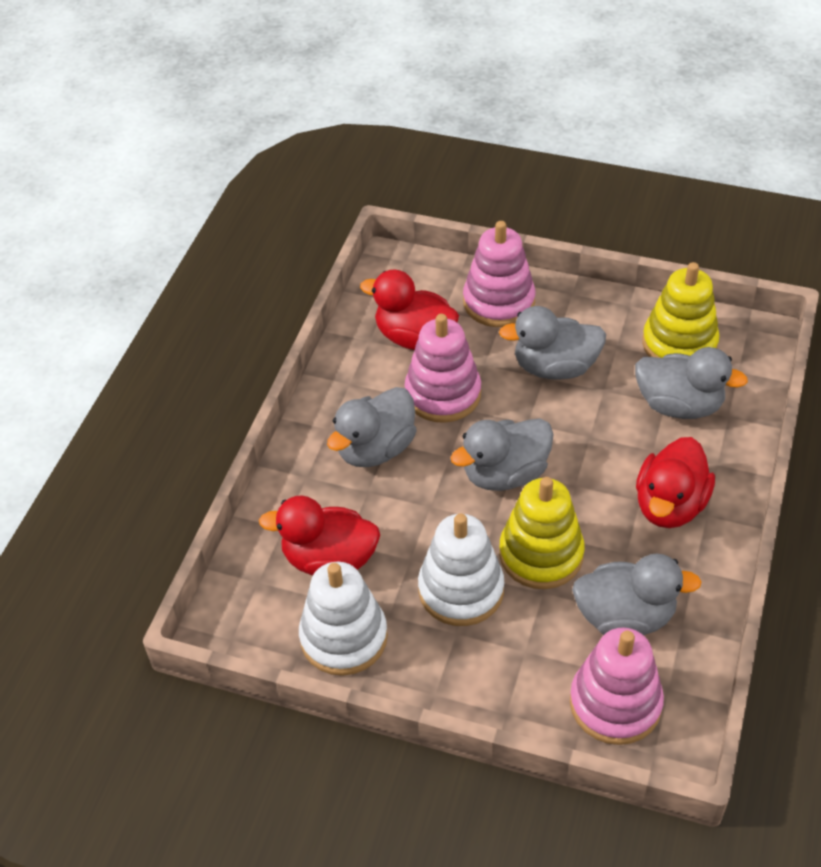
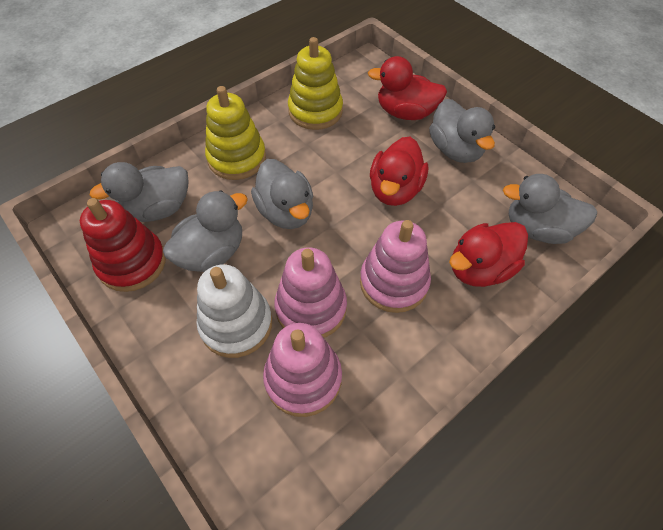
red stacking toy: 0 -> 1
white stacking toy: 2 -> 1

